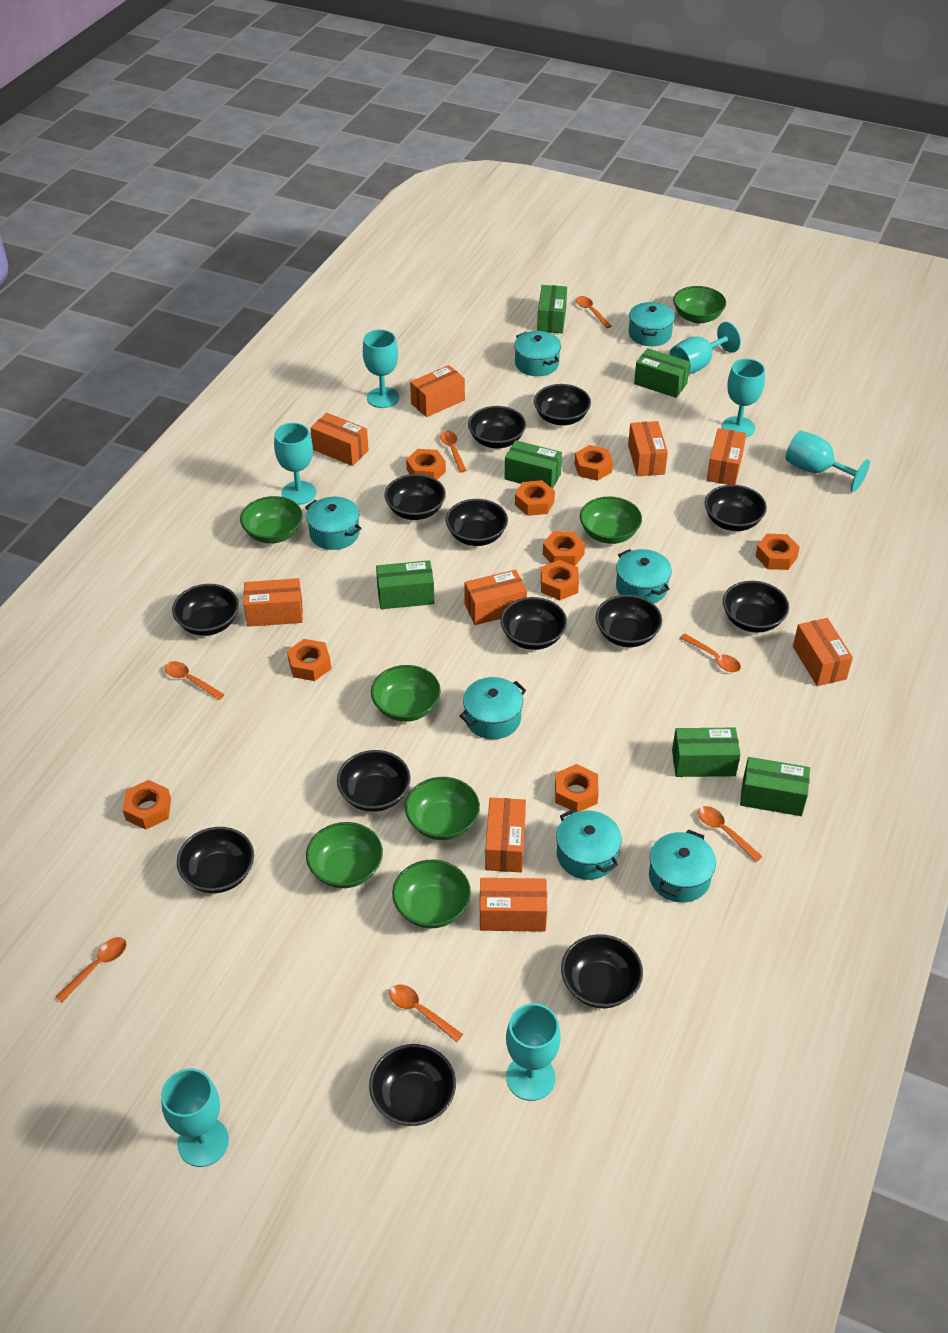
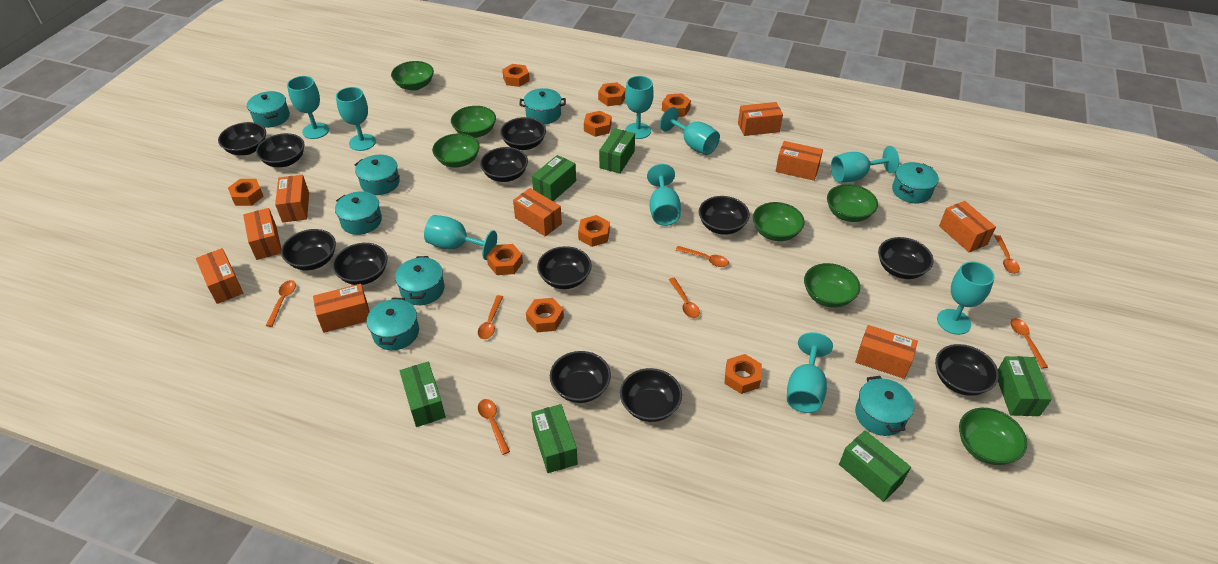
black bowl: 13 -> 12
turquoise goblet: 7 -> 9
turquoise pot: 7 -> 8

